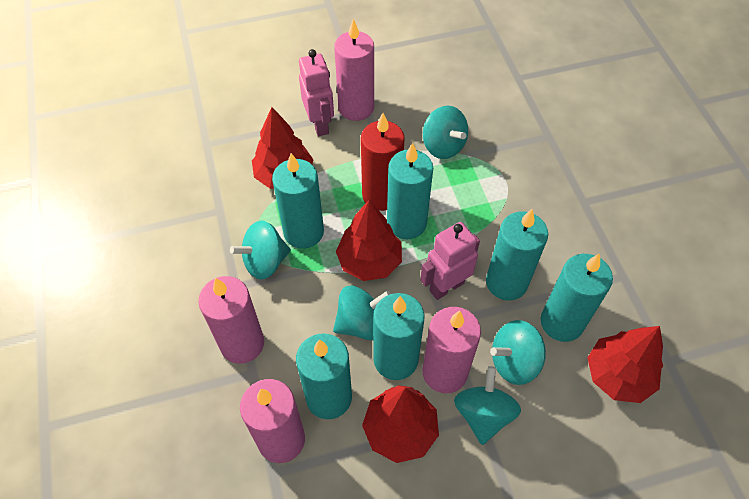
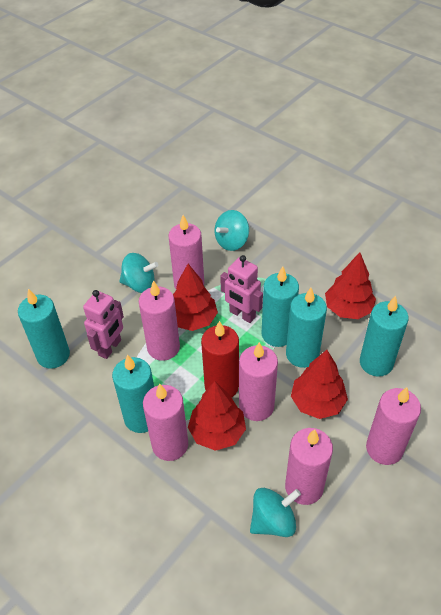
pink candle: 4 -> 6
turquoise candle: 6 -> 5
turquoise spinning top: 5 -> 3

